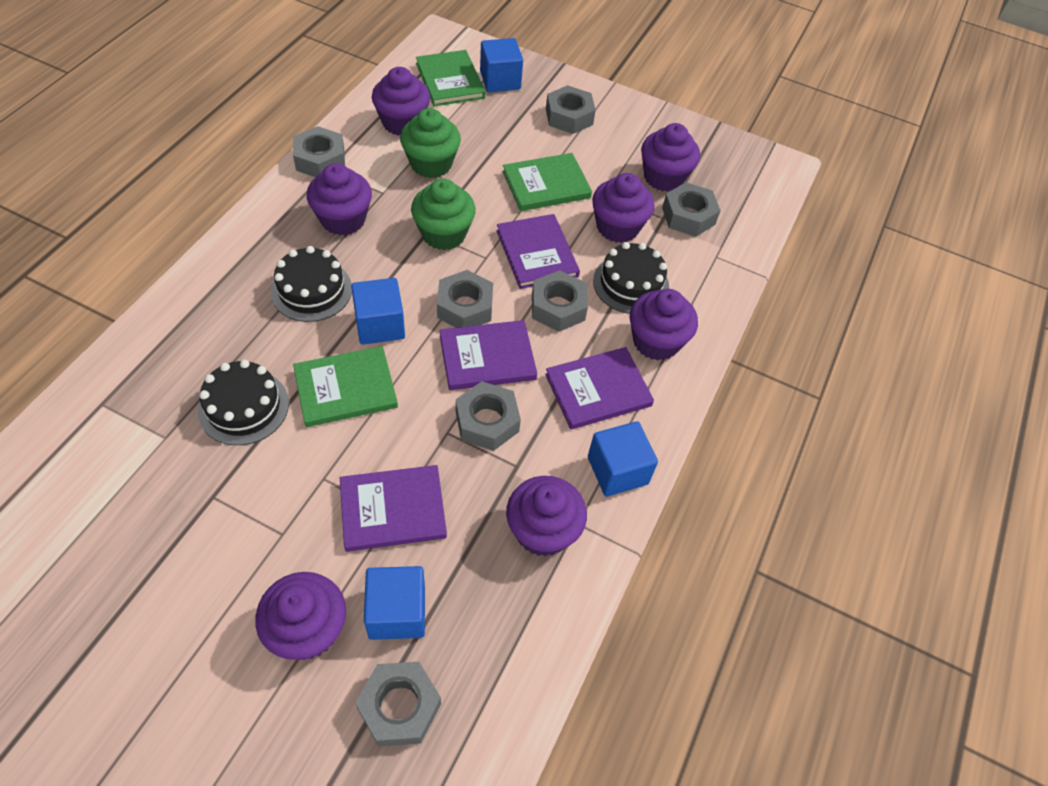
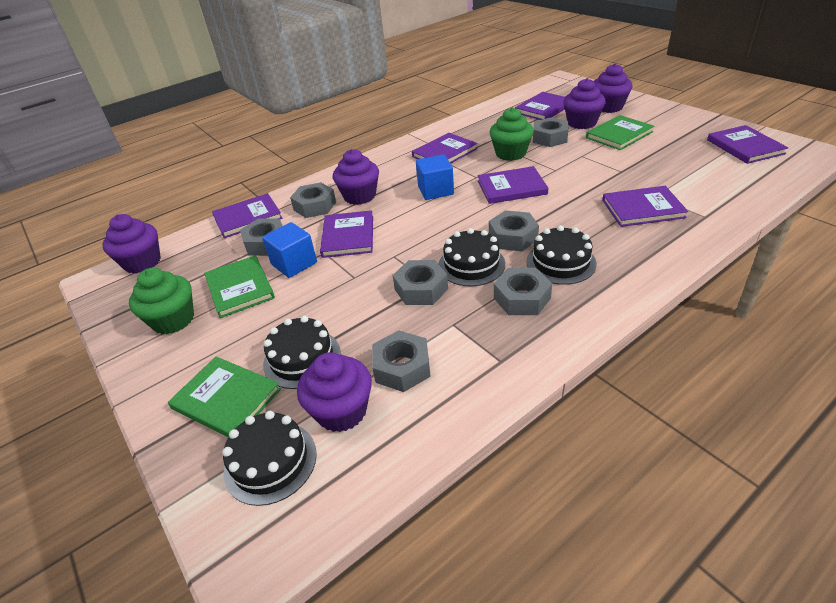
black cake: 3 -> 4
blue cube: 4 -> 2
purple book: 4 -> 7
purple cupcake: 7 -> 5

